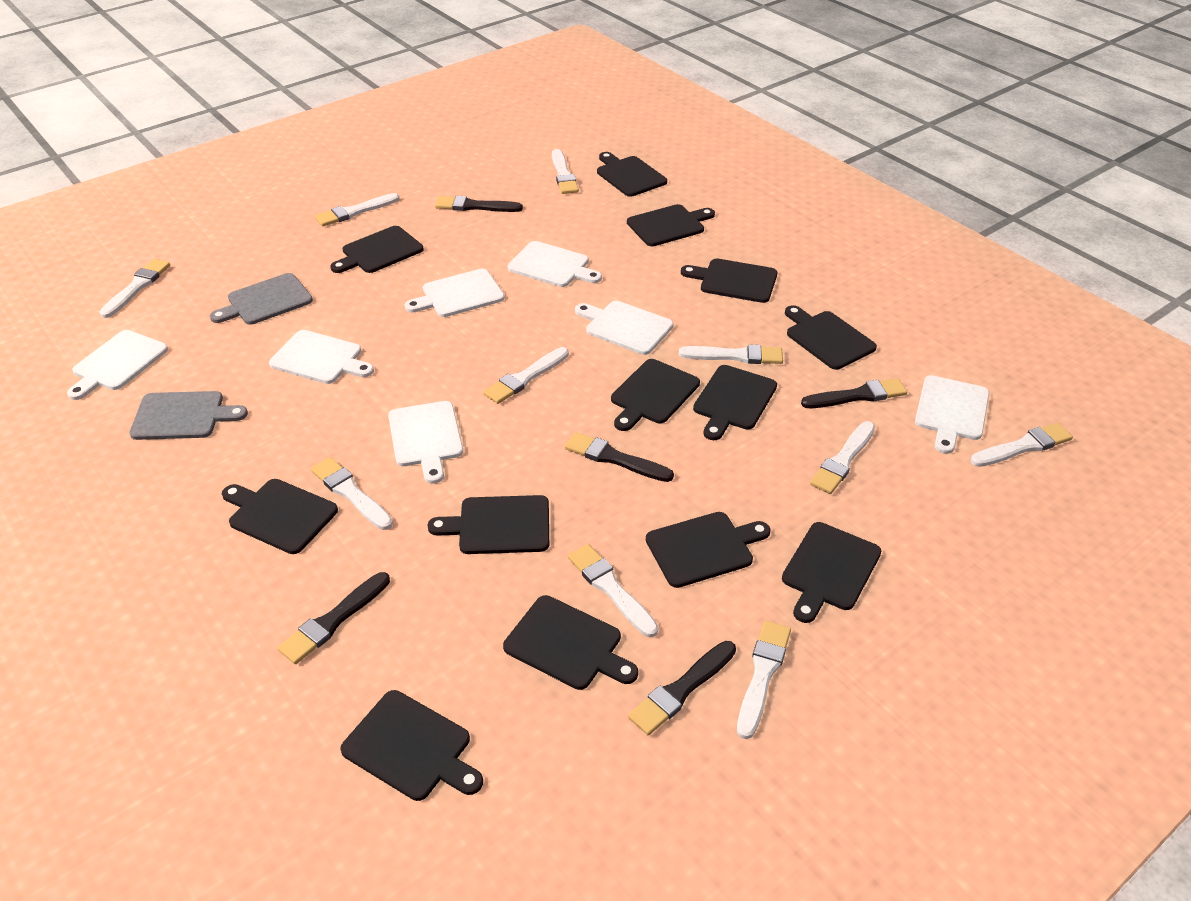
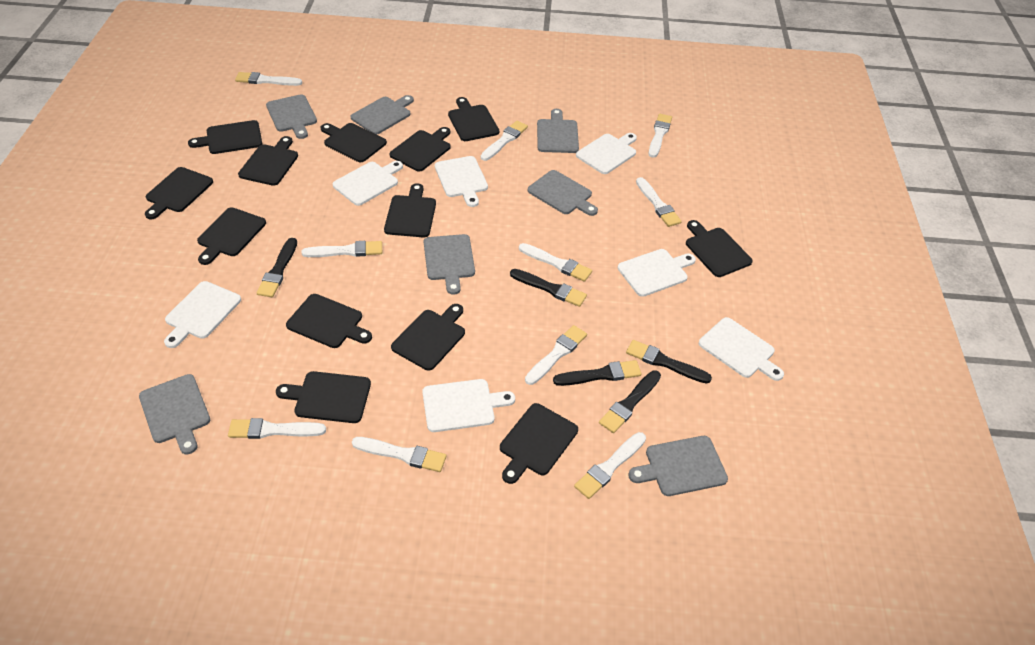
grey cutting board: 2 -> 7

